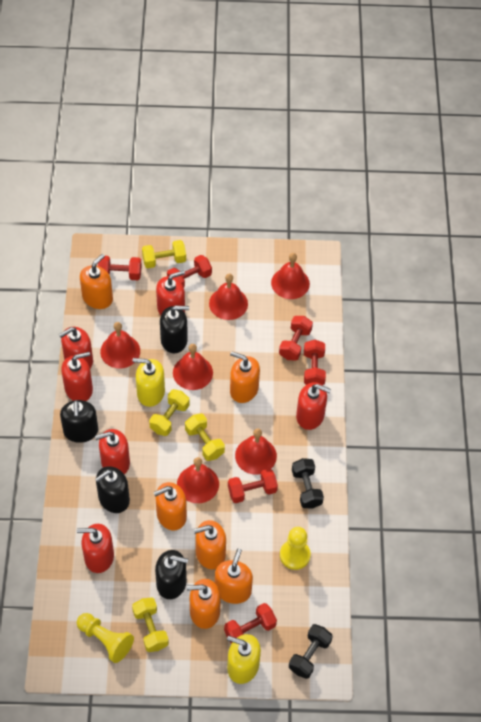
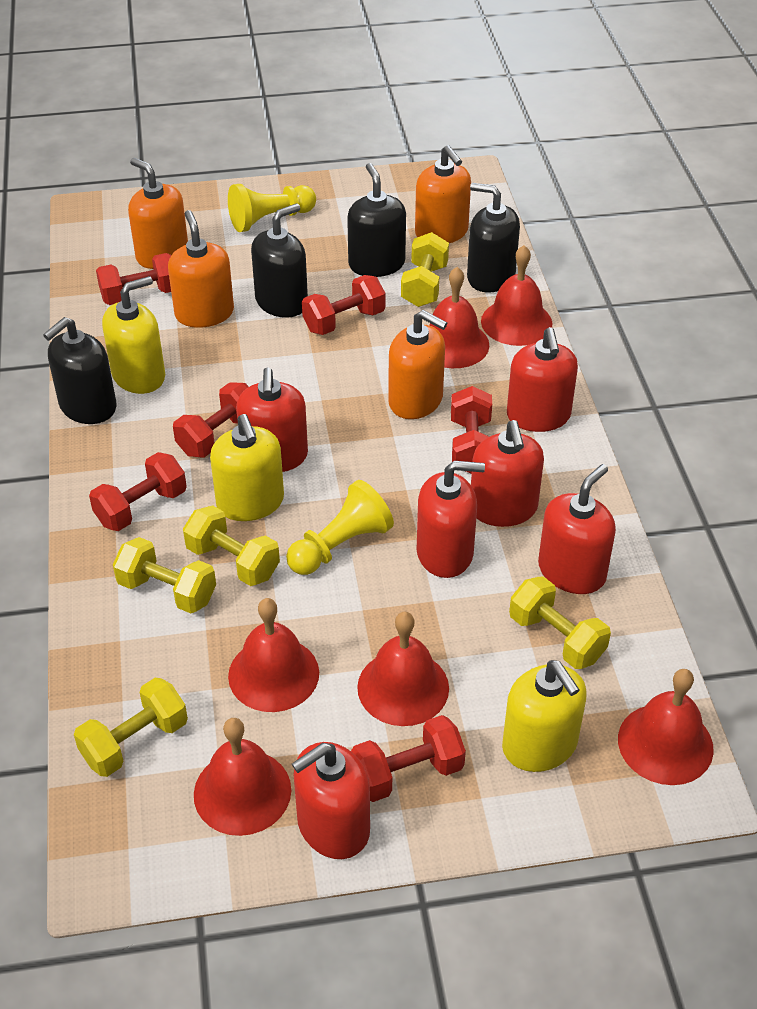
black dumbbell: 2 -> 0
orange soap dispenser: 6 -> 4
yellow dumbbell: 4 -> 5
yellow soap dispenser: 2 -> 3

